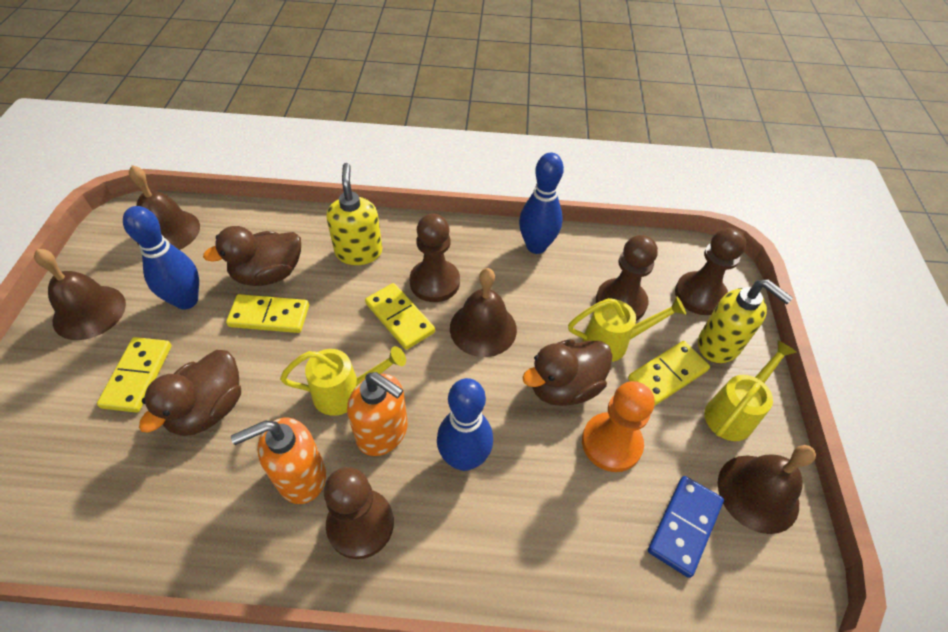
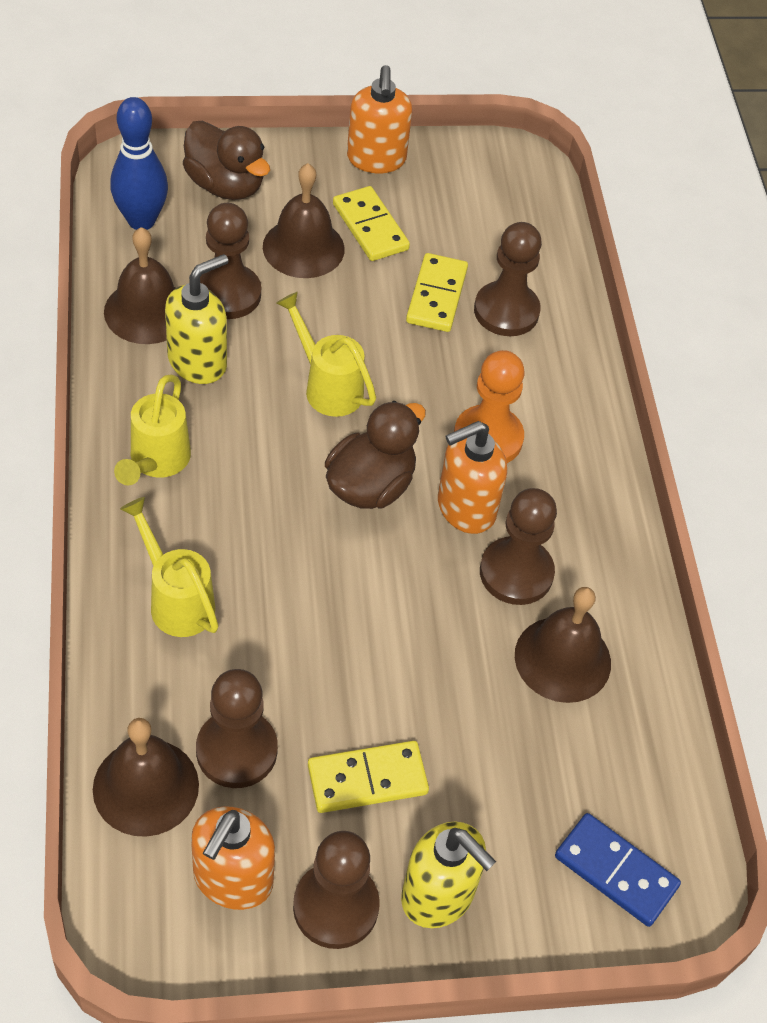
blue bowling pin: 3 -> 1
brown duck: 3 -> 2
brown pawn: 4 -> 5
orange soap dispenser: 2 -> 3
yellow domino: 4 -> 3

